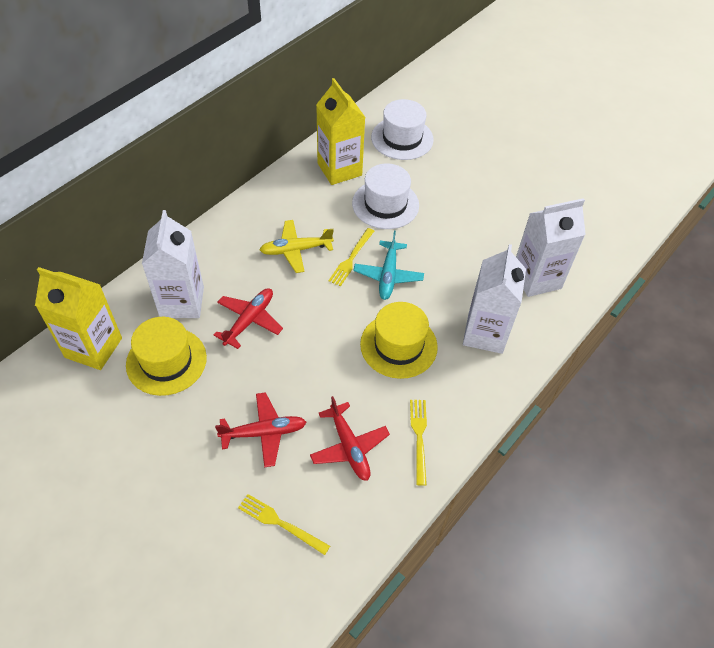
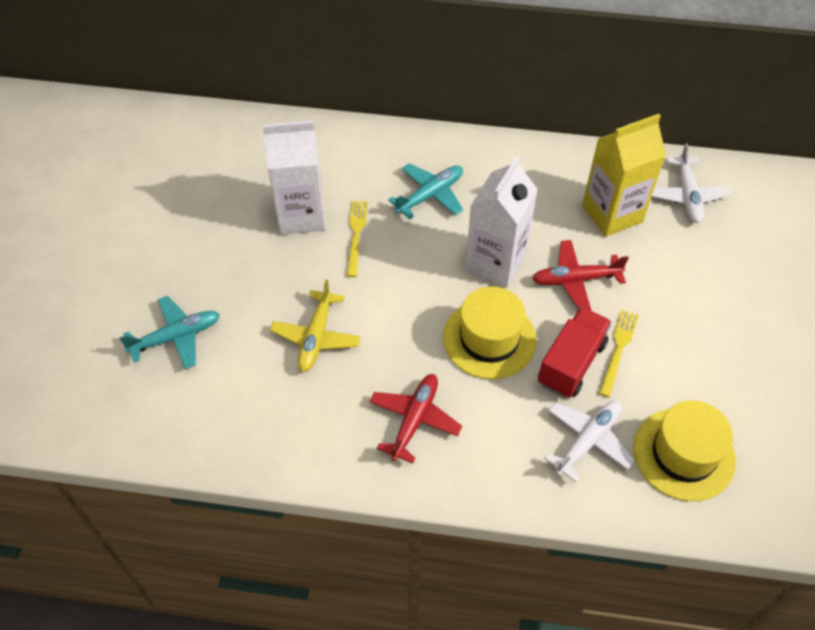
red plane: 3 -> 2
red truck: 0 -> 1
turquoise plane: 1 -> 2
white carton: 3 -> 2
white hat: 2 -> 0
white plane: 0 -> 2
yellow carton: 2 -> 1
yellow fork: 3 -> 2

